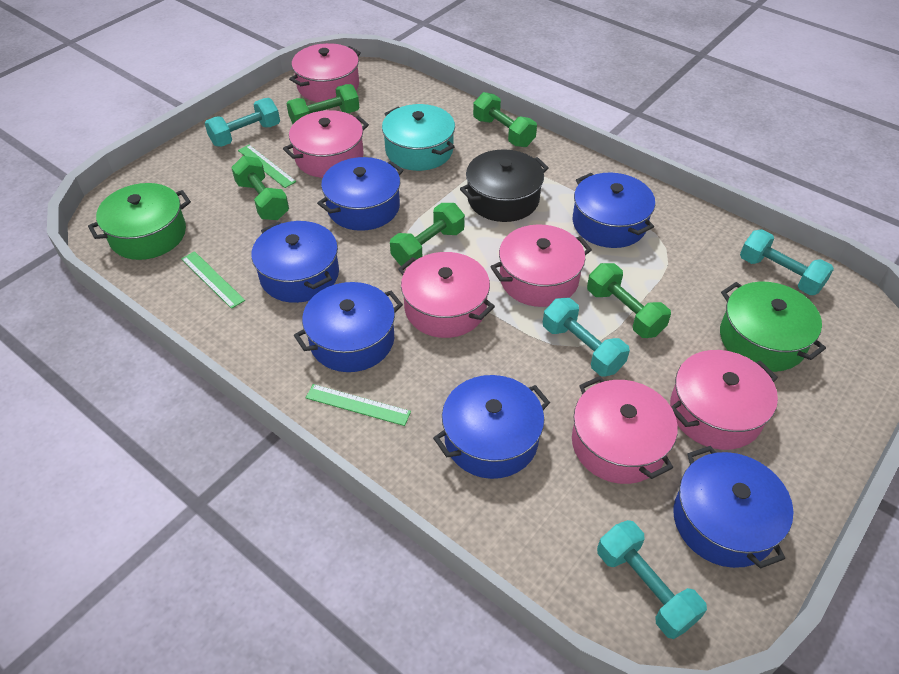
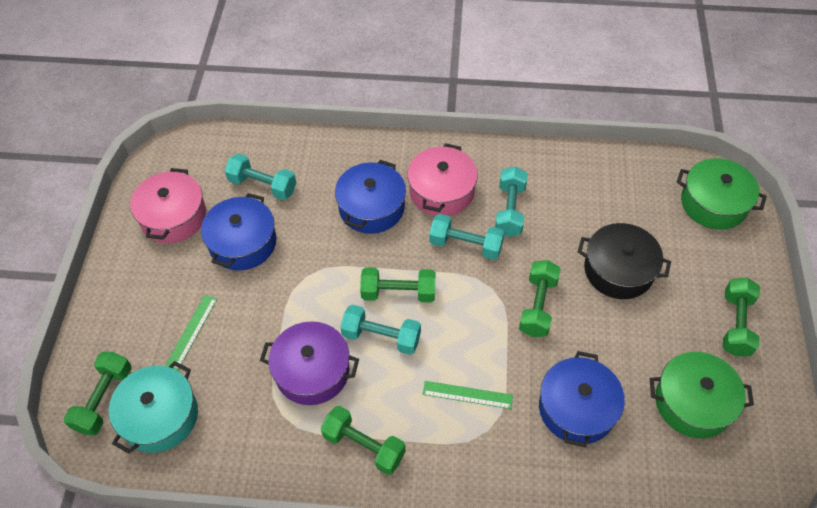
blue pot: 6 -> 3
green ruler: 3 -> 2
pink pot: 6 -> 2
purple pot: 0 -> 1

